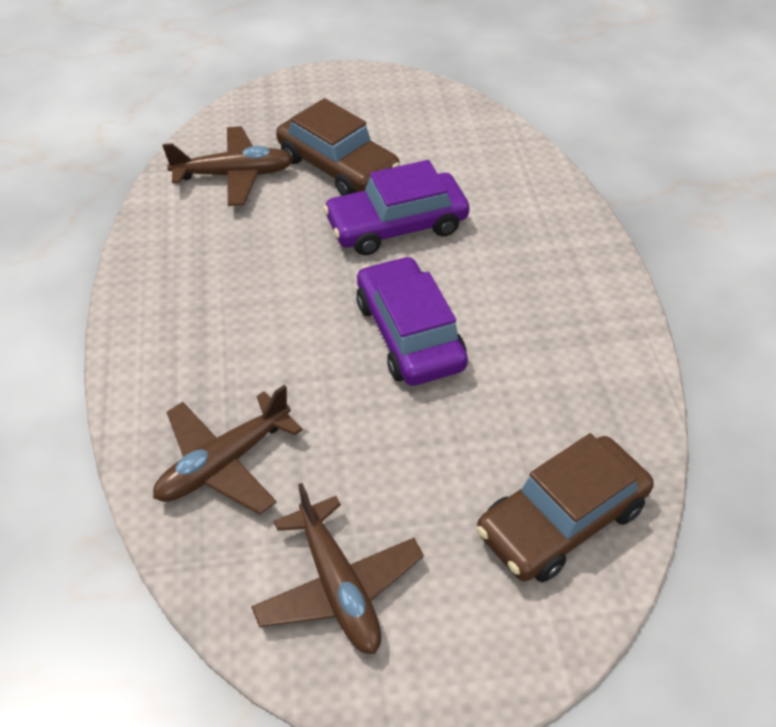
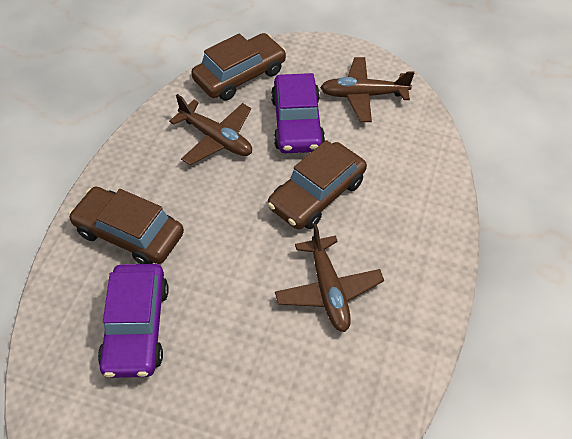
brown car: 2 -> 3

